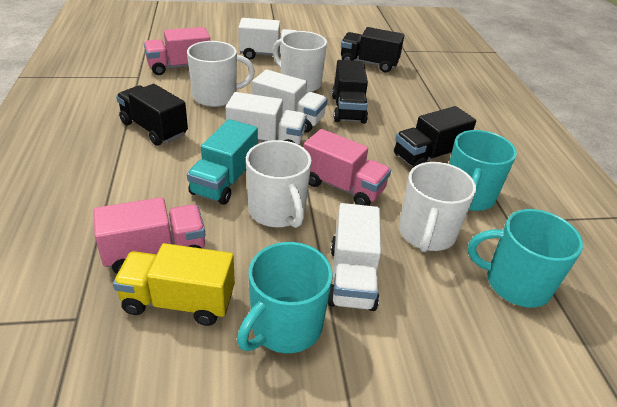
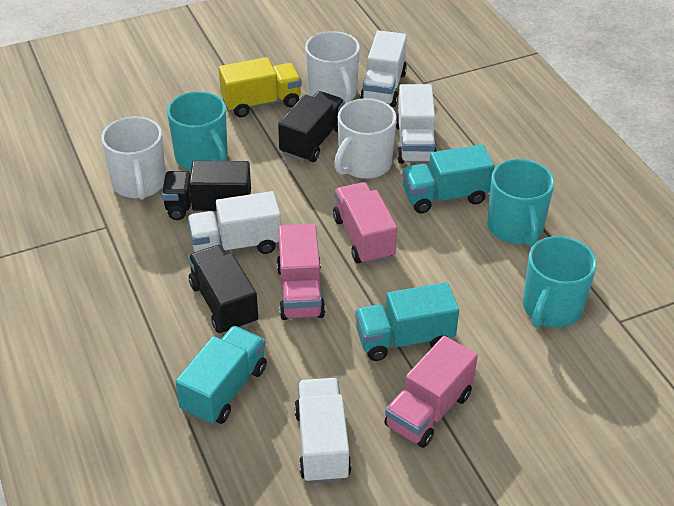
black truck: 4 -> 3
turquoise truck: 1 -> 3
white mug: 4 -> 3

